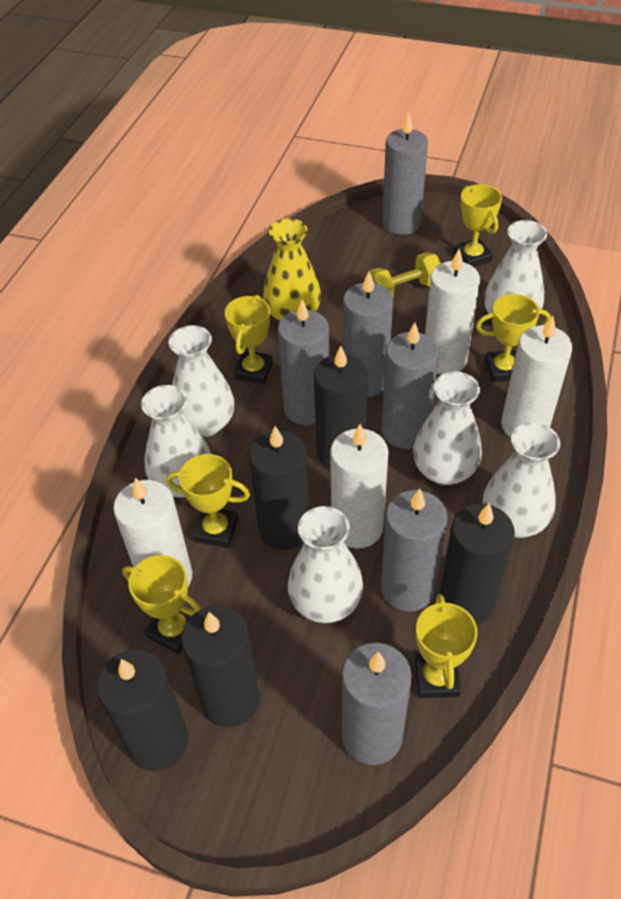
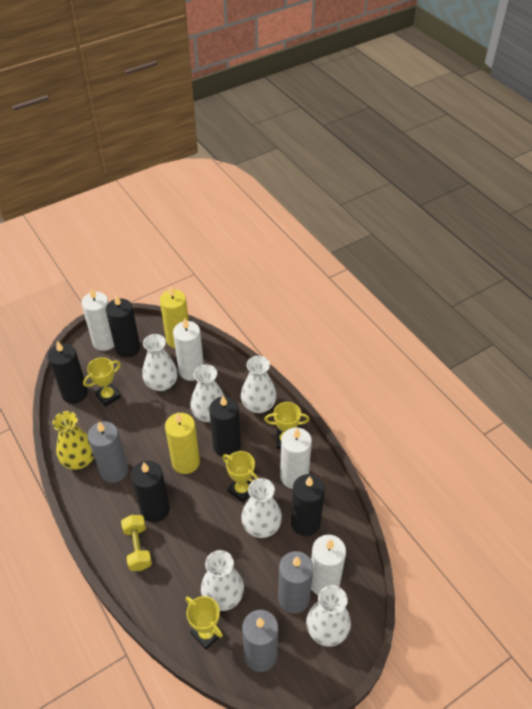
grey candle: 6 -> 3
yellow candle: 0 -> 2
yellow trophy: 6 -> 4

